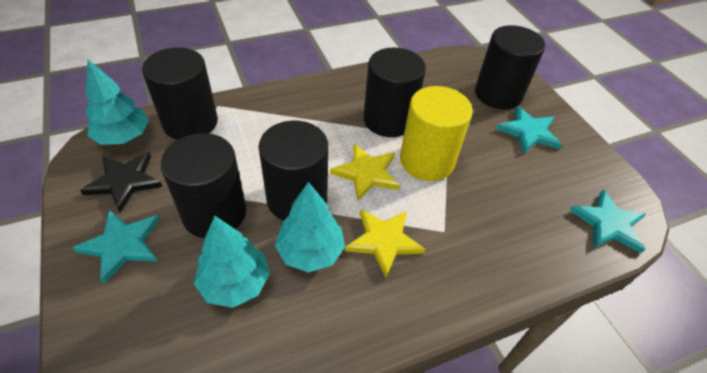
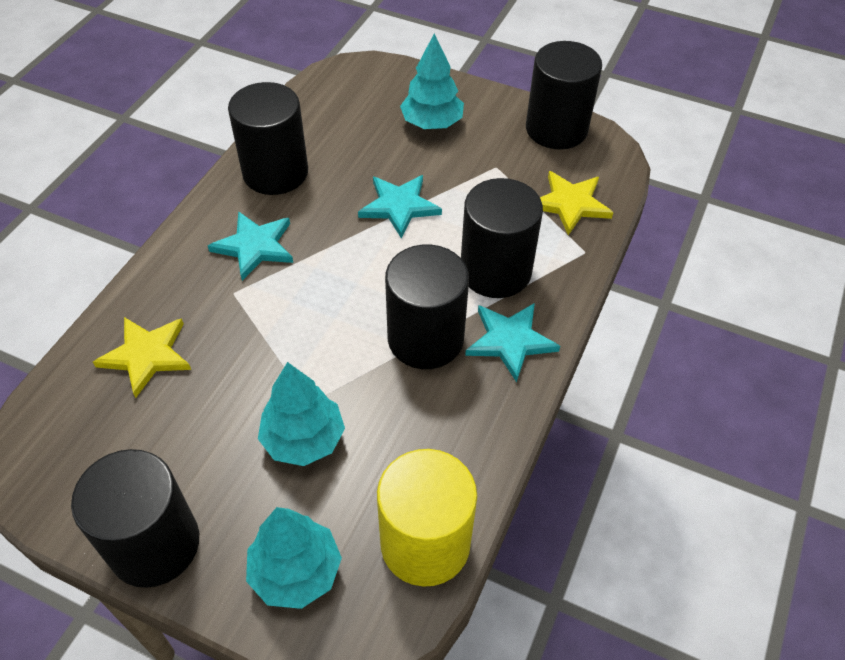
black star: 1 -> 0

